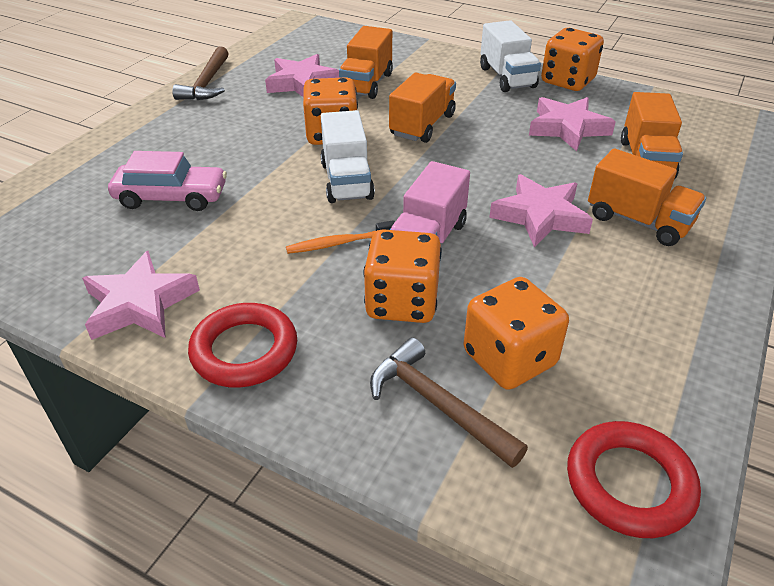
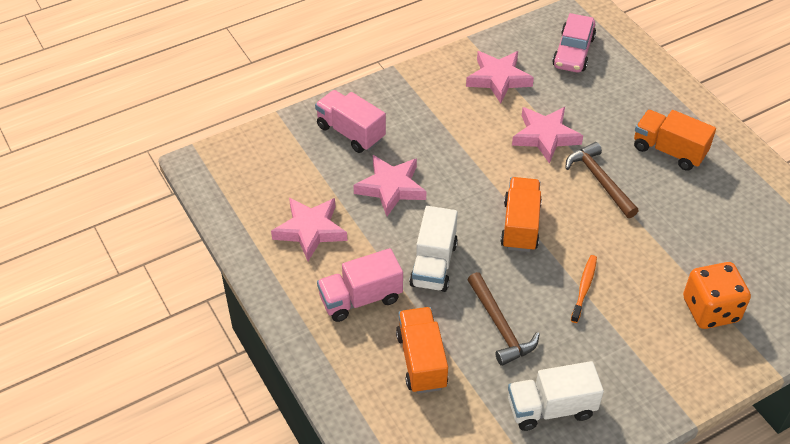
orange dice: 4 -> 1
orange truck: 4 -> 3
pink truck: 1 -> 2
red ring: 2 -> 0

